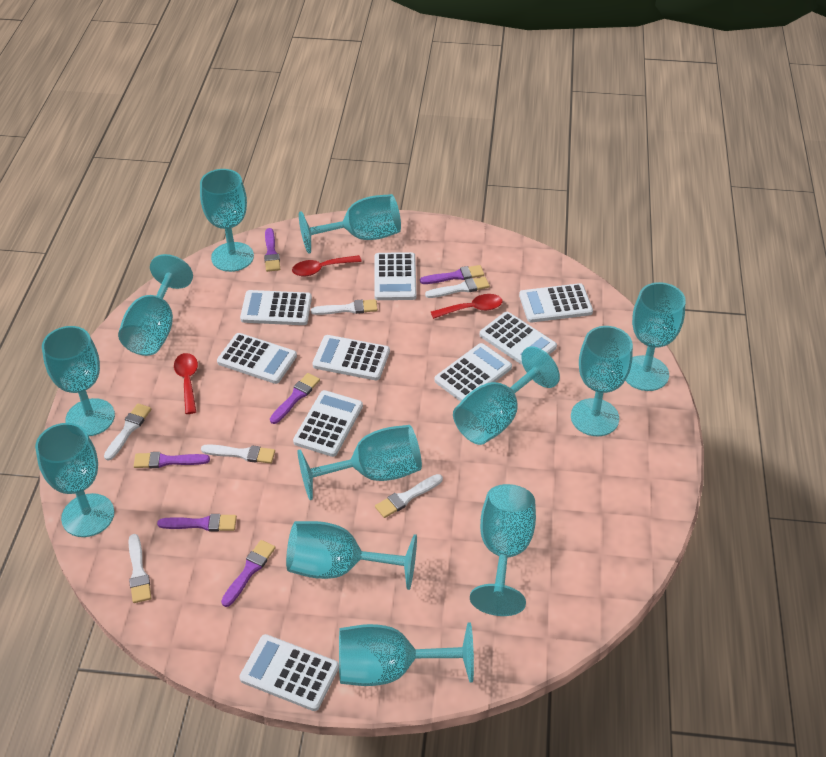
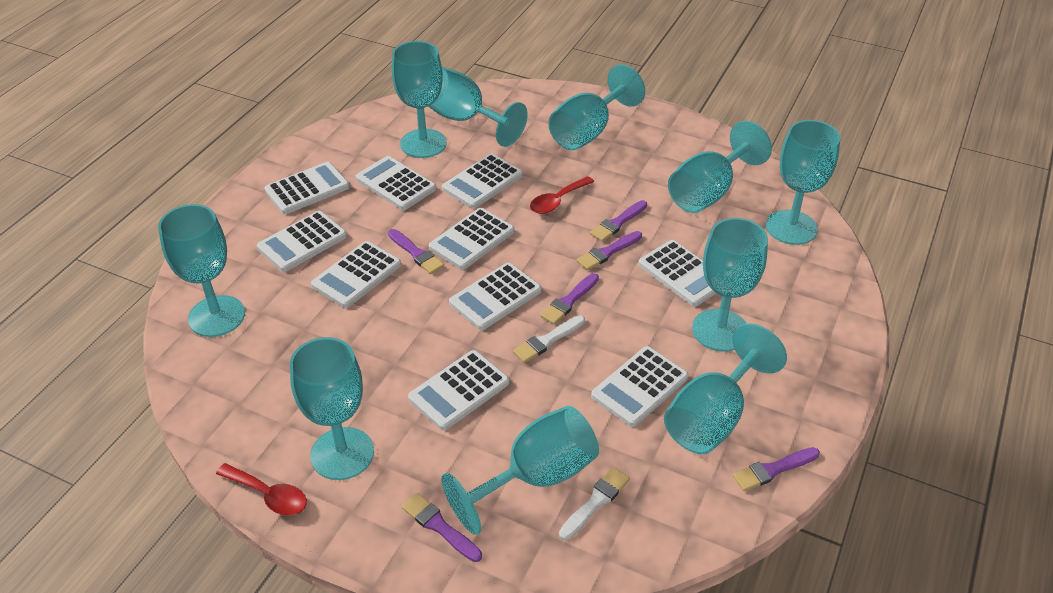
red spoon: 3 -> 2
turquoise goblet: 12 -> 10
white brush: 6 -> 2
white calculator: 9 -> 10

